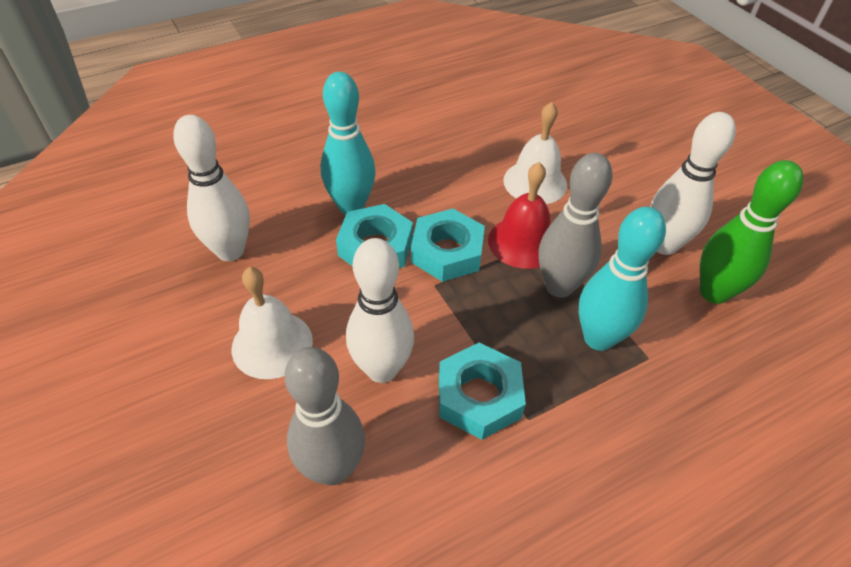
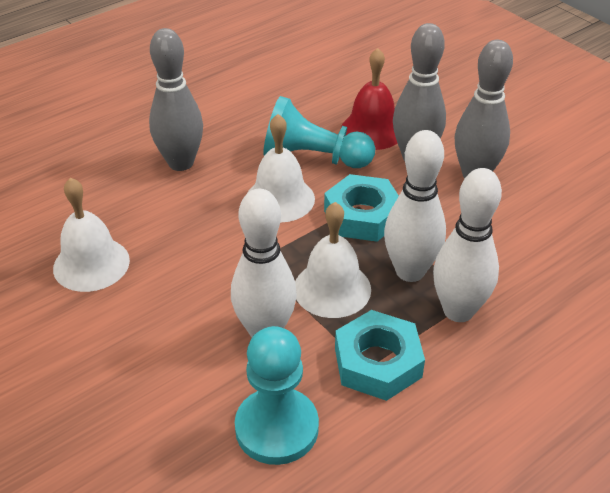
green bowling pin: 1 -> 0
grey bowling pin: 2 -> 3
turquoise bowling pin: 2 -> 0
turquoise nut: 3 -> 2
turquoise pawn: 0 -> 2
white bell: 2 -> 3

